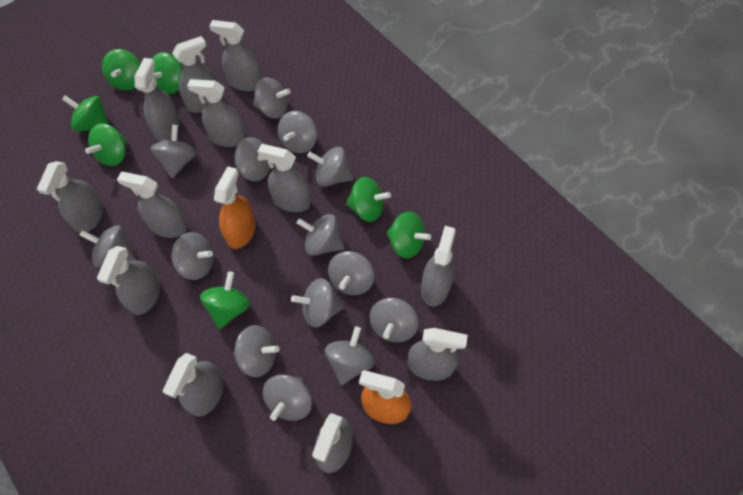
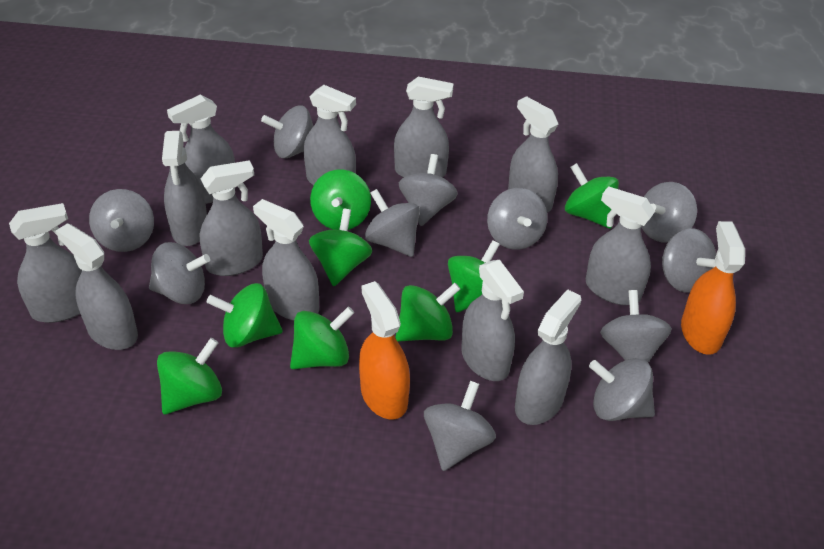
green spinning top: 7 -> 8
grey spinning top: 14 -> 11

